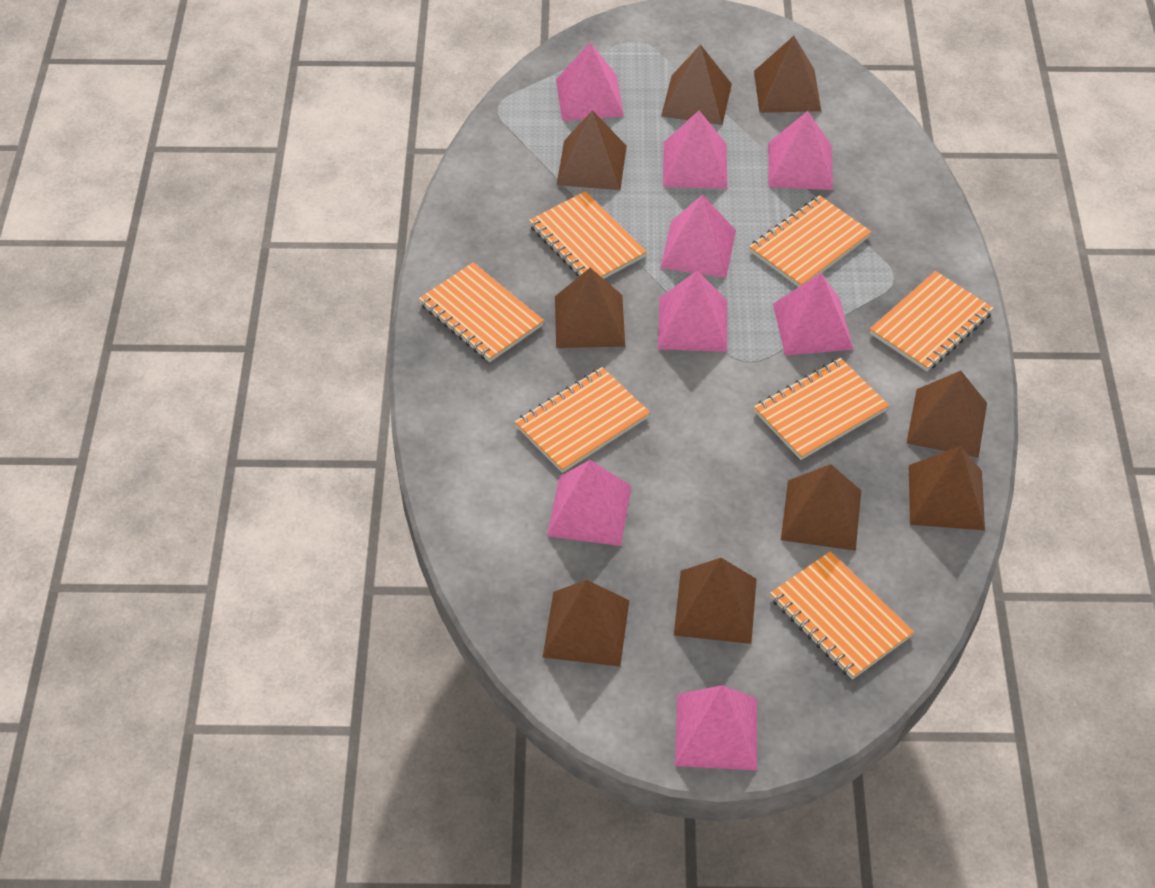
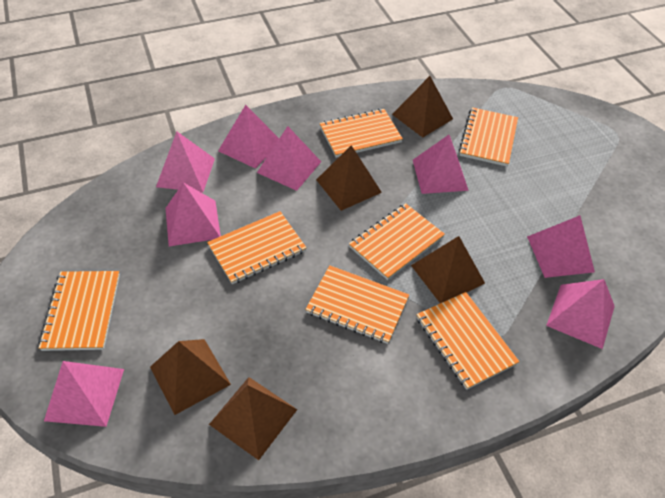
brown pyramid: 9 -> 5

